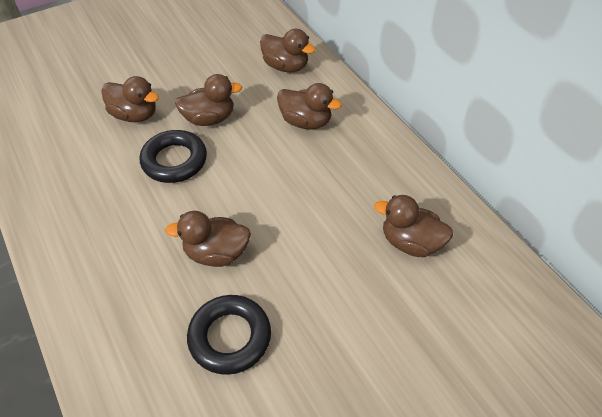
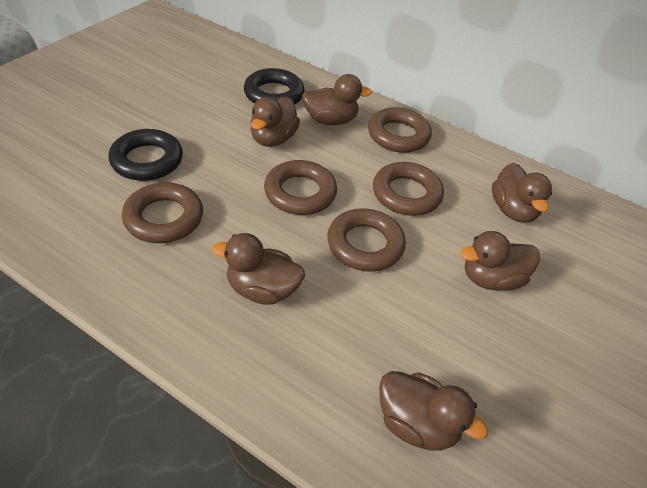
brown ring: 0 -> 5

